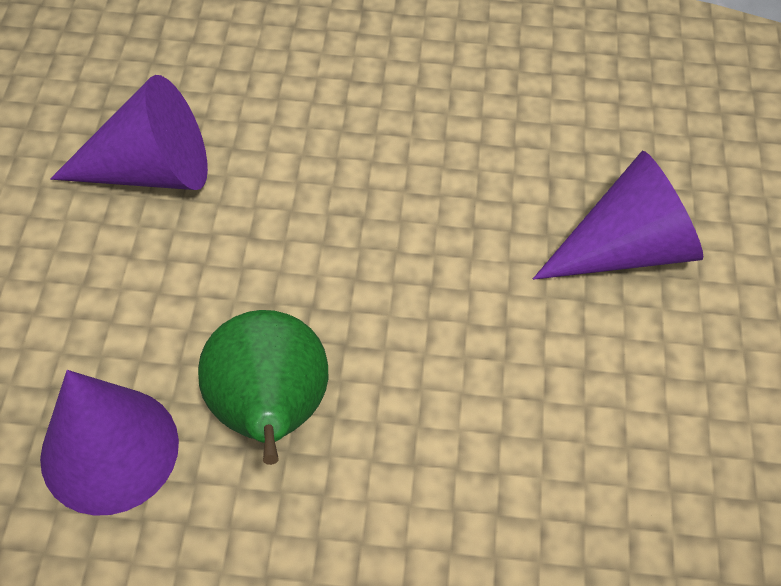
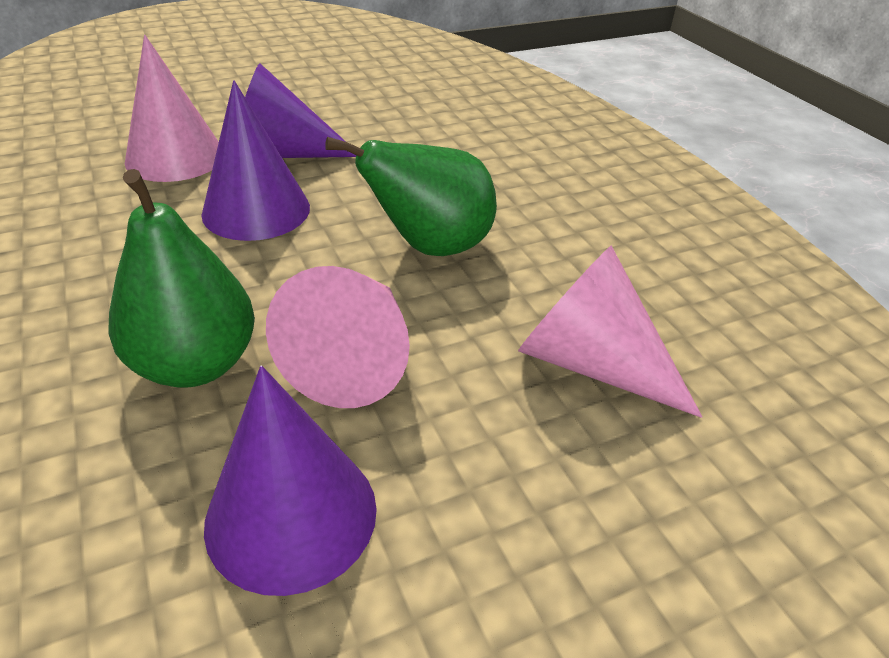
green pear: 1 -> 2
pink cone: 0 -> 3

